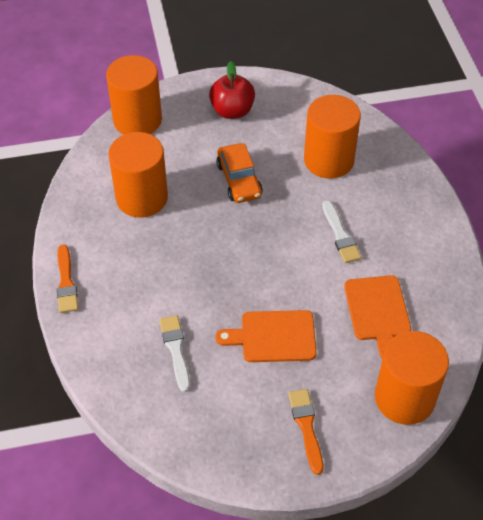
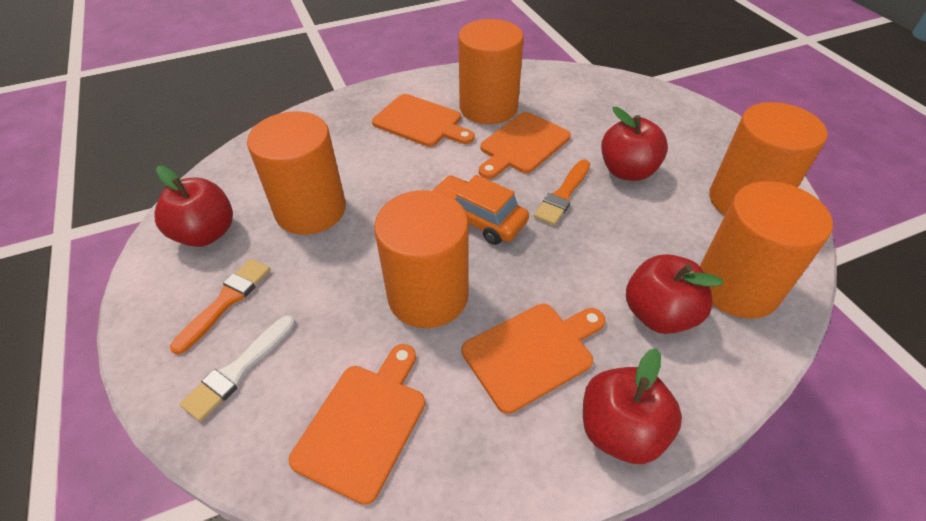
orange cutting board: 2 -> 4
orange cylinder: 4 -> 5
red apple: 1 -> 4
white brush: 2 -> 1

